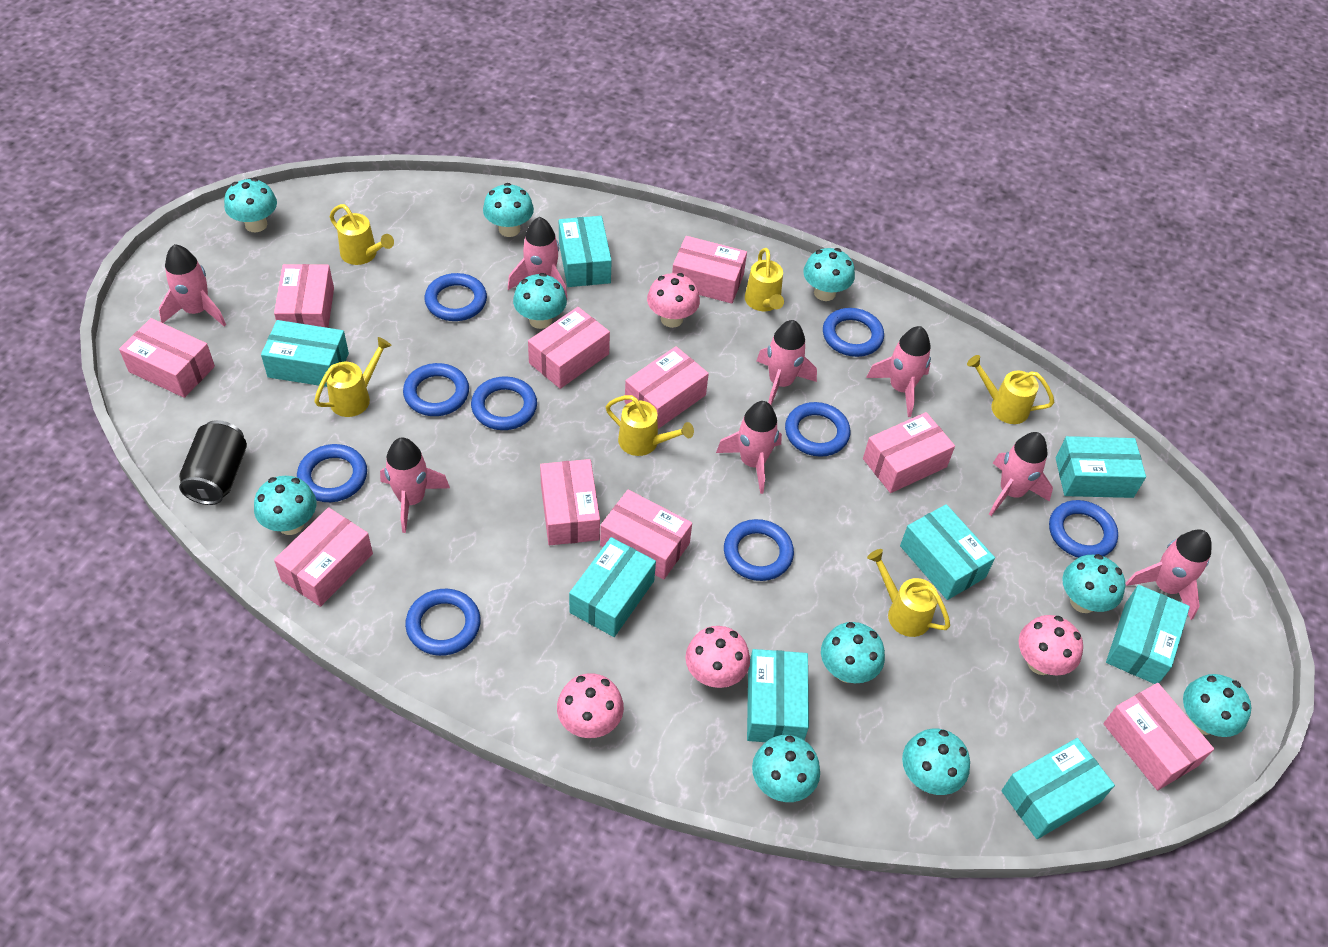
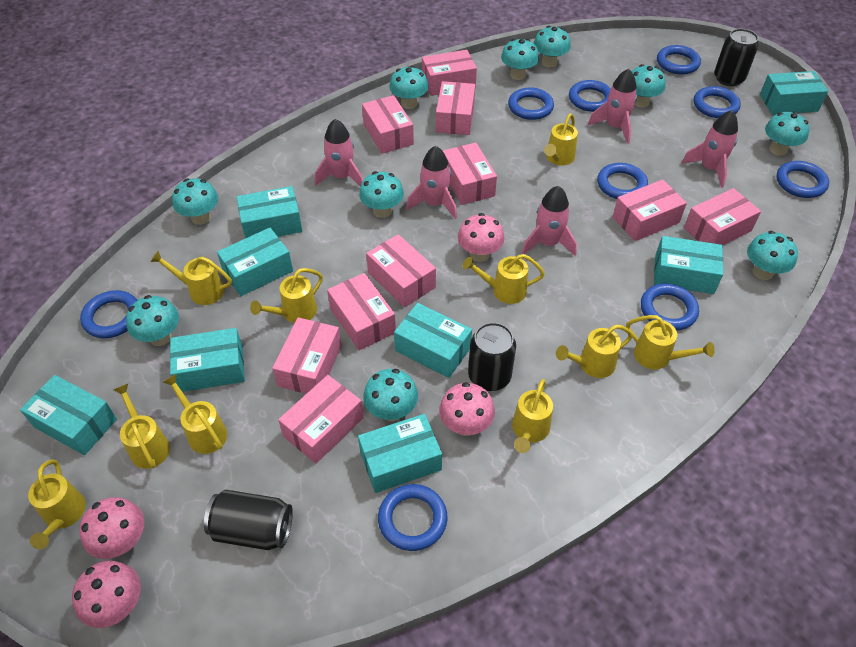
black can: 1 -> 3
pink rocket: 8 -> 5
yellow watering can: 6 -> 10

